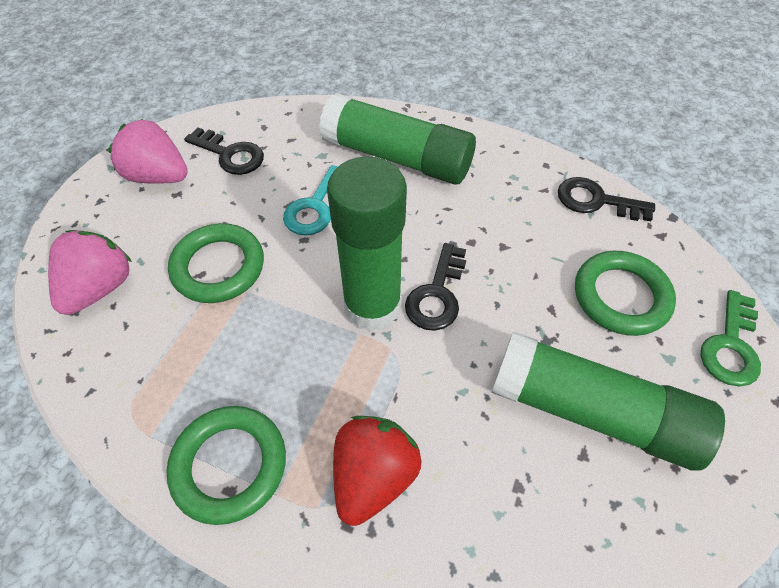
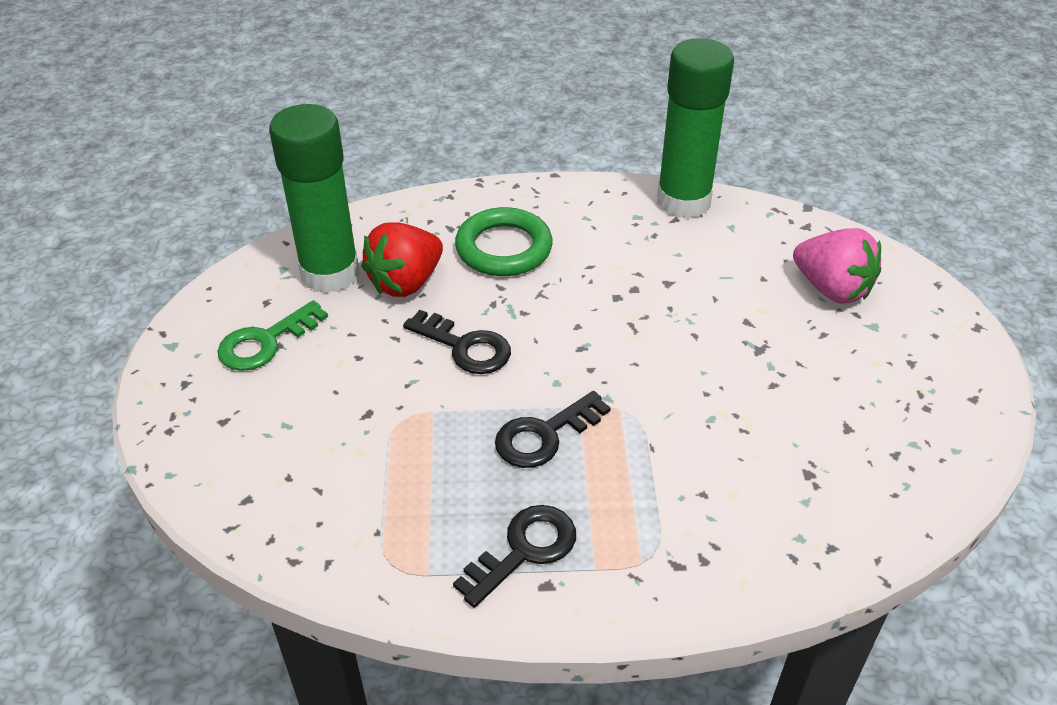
green glue stick: 3 -> 2
green ring: 3 -> 1
pink strawberry: 2 -> 1
turquoise key: 1 -> 0

